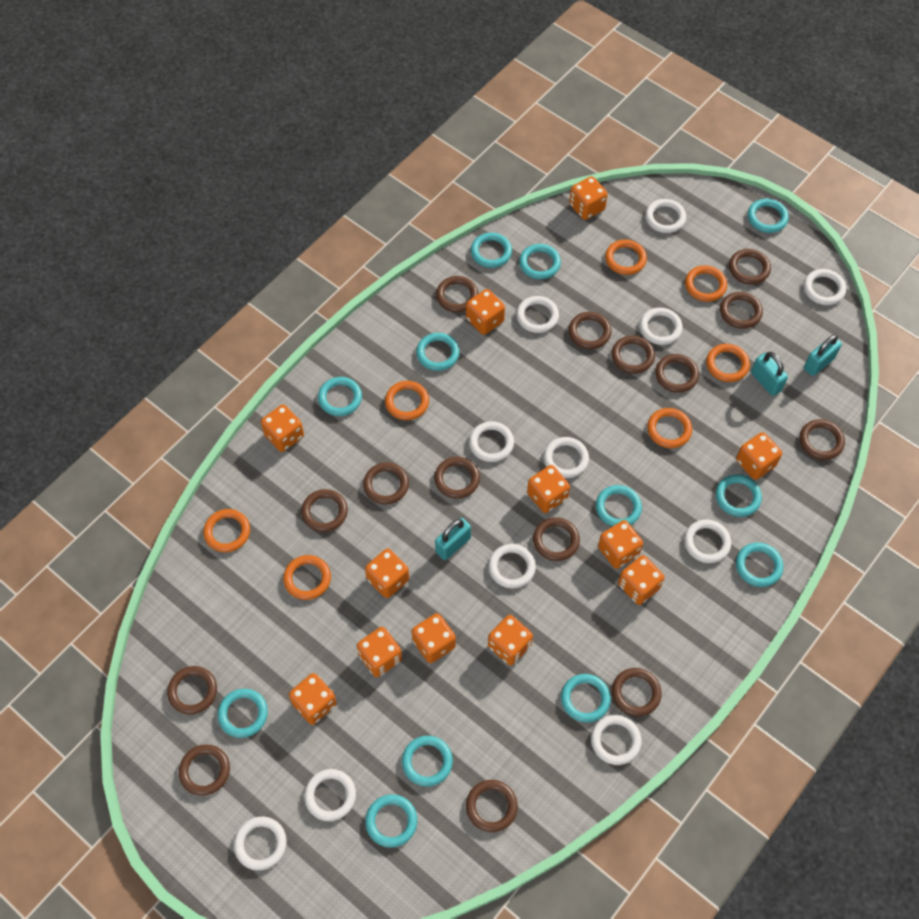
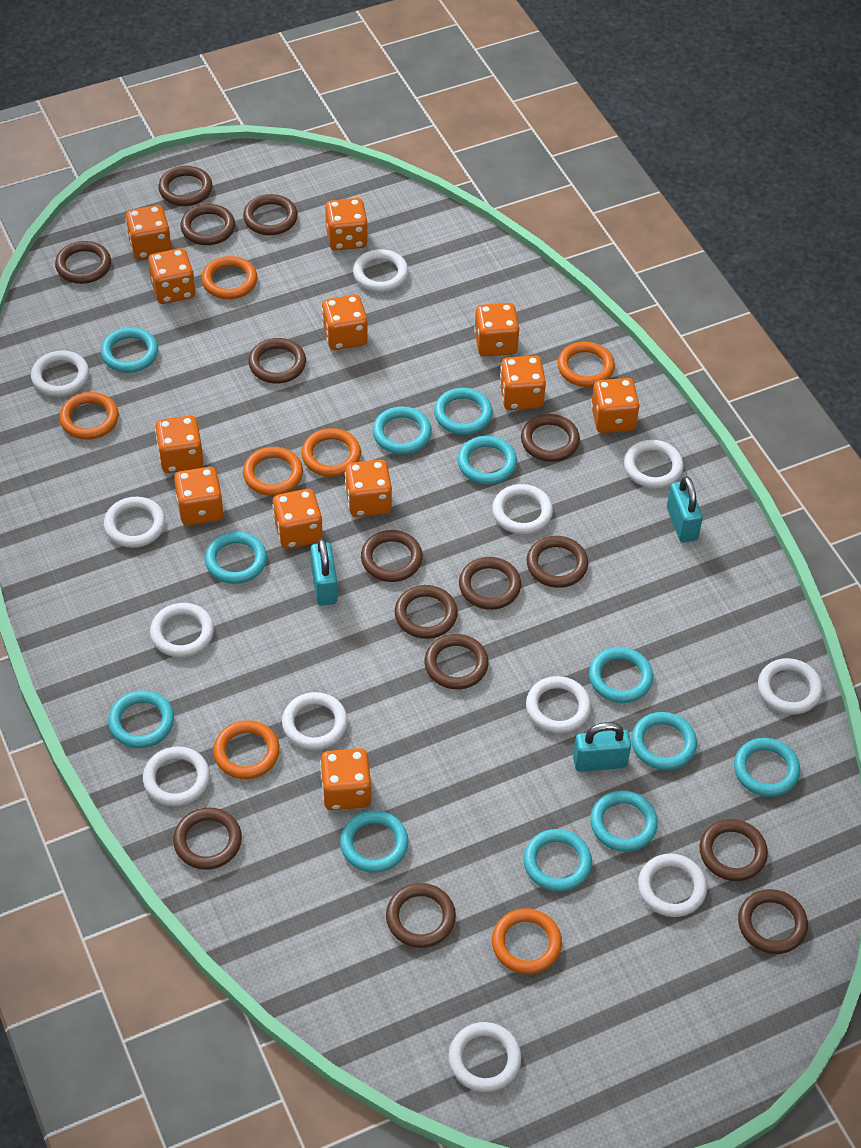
white ring: 11 -> 12

